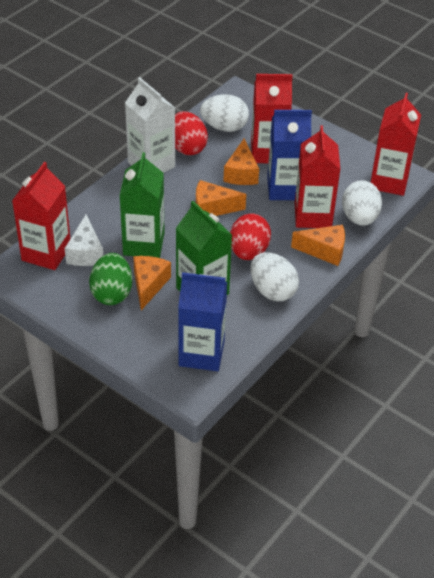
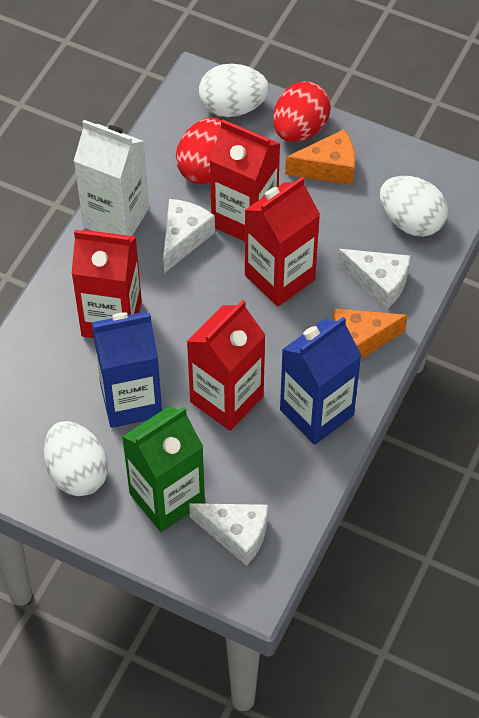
green carton: 2 -> 1
green egg: 1 -> 0
orange cheese: 4 -> 2
white cheese: 1 -> 3

